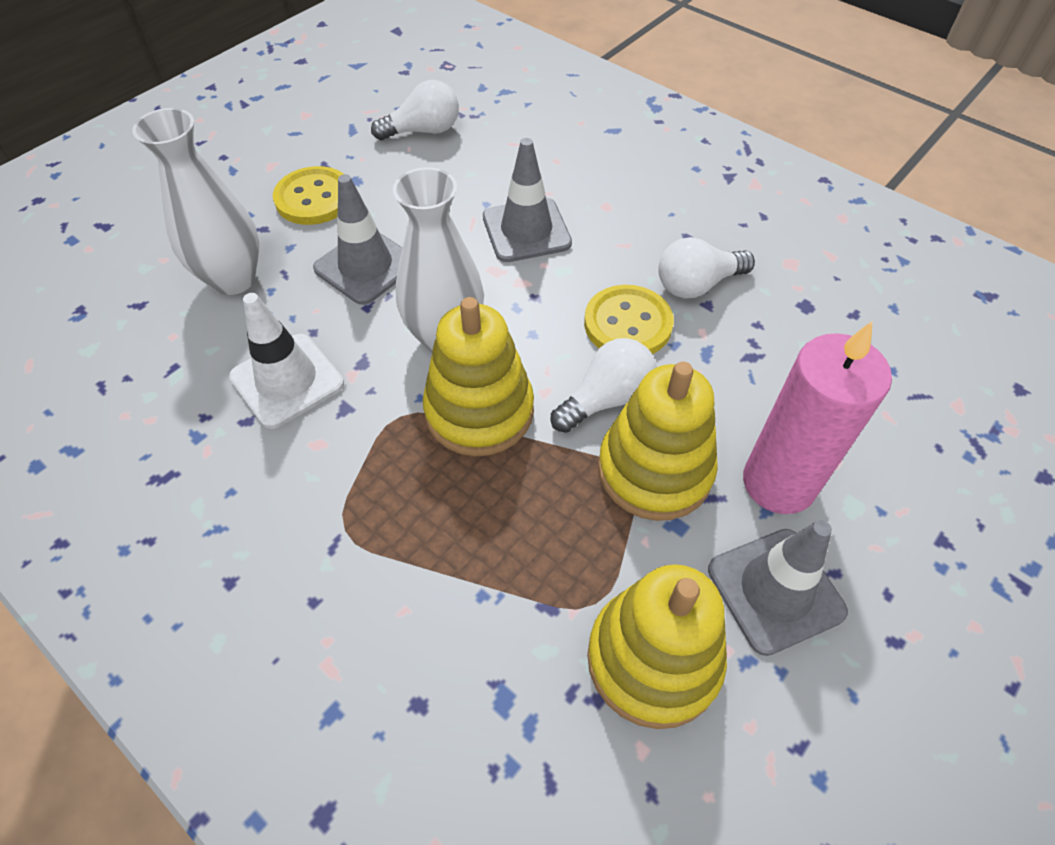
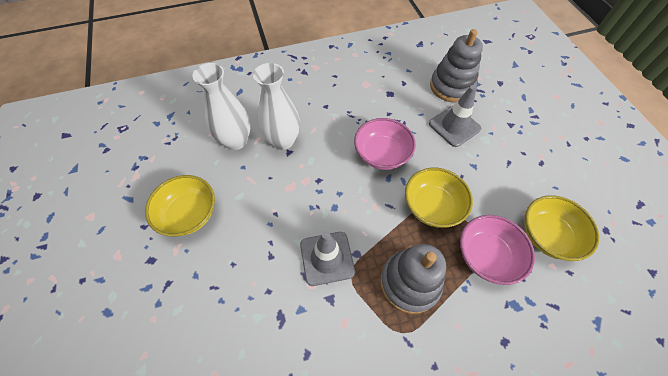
grey stacking toy: 0 -> 2
grey traffic cone: 3 -> 2
pink bowl: 0 -> 2
pink candle: 1 -> 0
white light bulb: 3 -> 0
white traffic cone: 1 -> 0
yellow bowl: 0 -> 3
yellow button: 2 -> 0
yellow stacking toy: 3 -> 0

